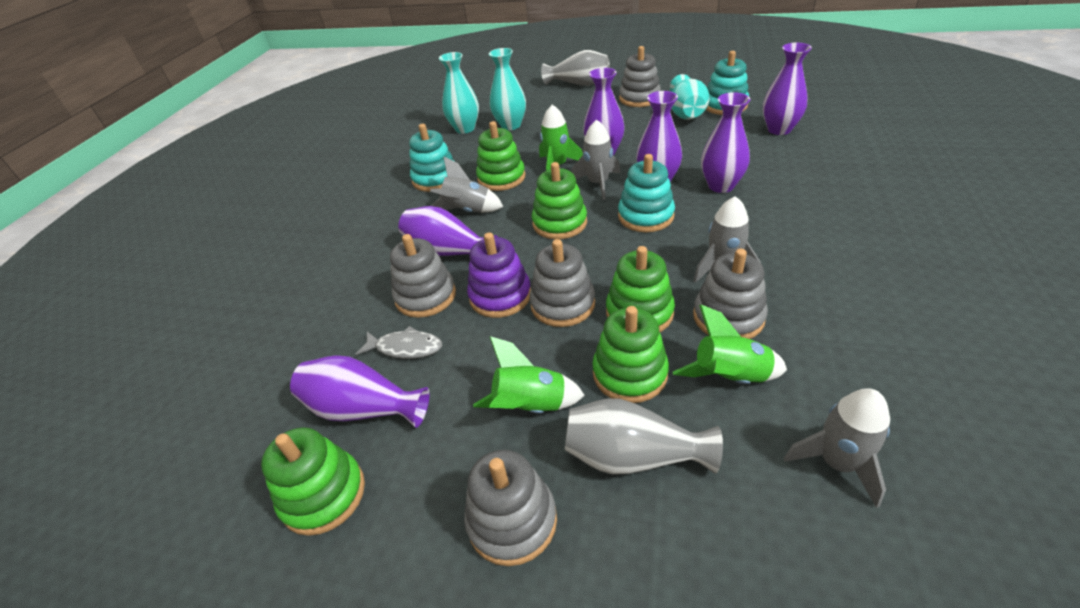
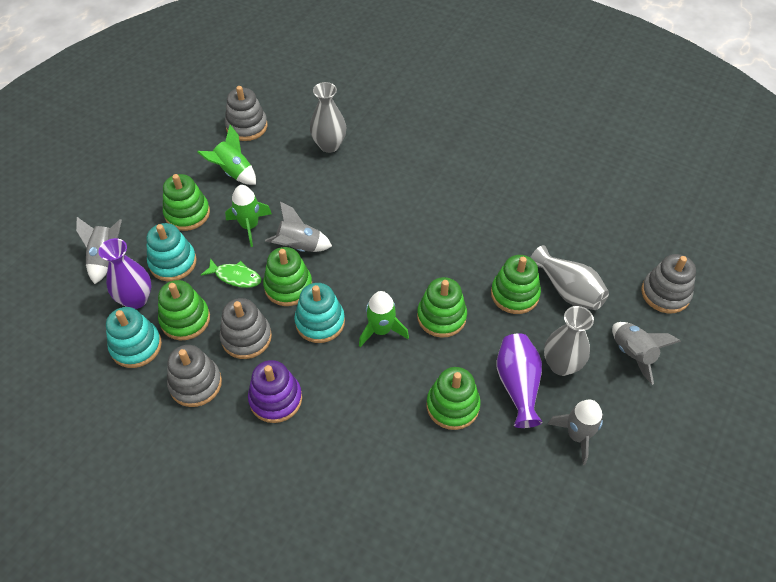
green fish: 0 -> 1
green stacking toy: 5 -> 6
grey fish: 1 -> 0
grey stacking toy: 5 -> 4
grey vase: 2 -> 3
purple vase: 6 -> 2
turquoise vase: 3 -> 0

